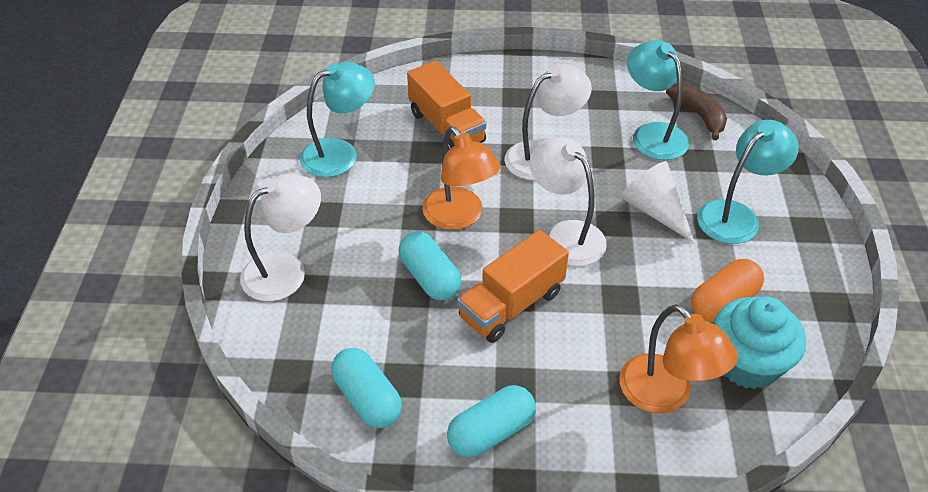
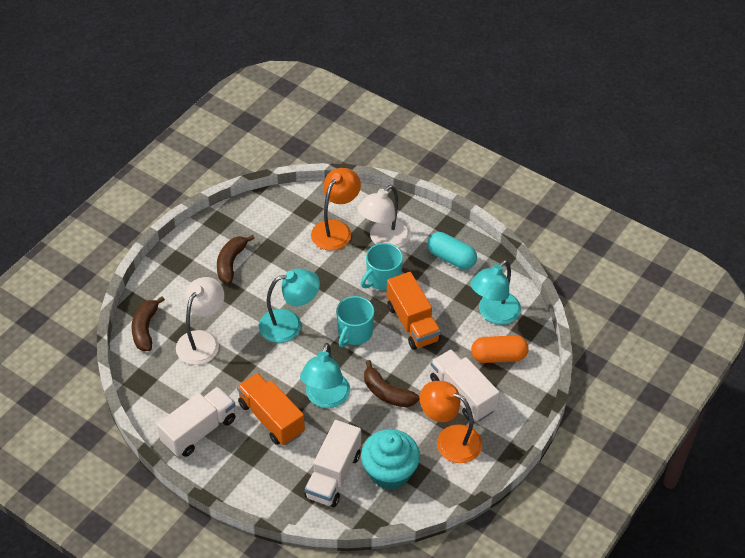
brown banana: 1 -> 3
turquoise capsule: 3 -> 1
turquoise mug: 0 -> 2
white cone: 1 -> 0
white lamp: 3 -> 2
white truck: 0 -> 3

